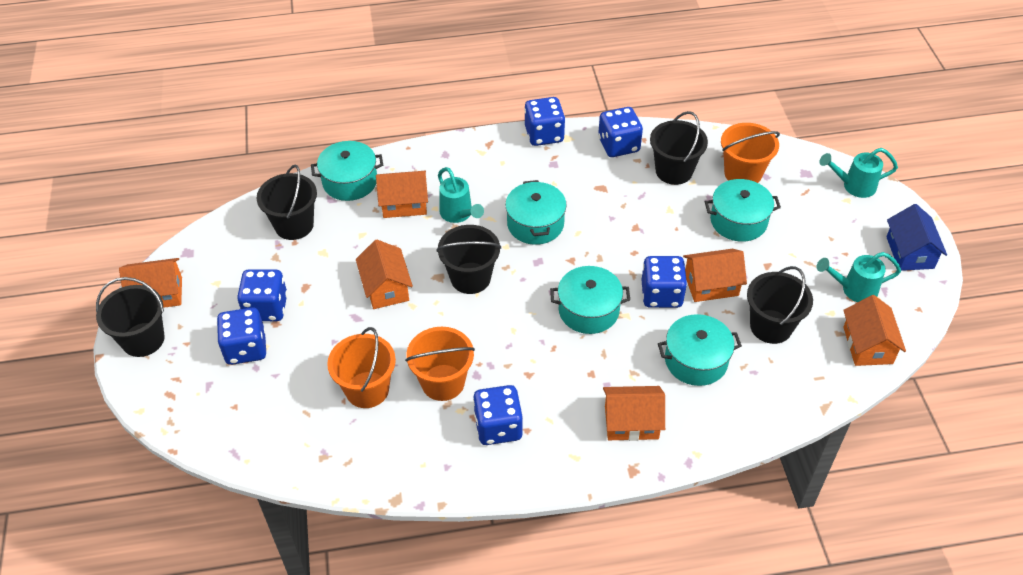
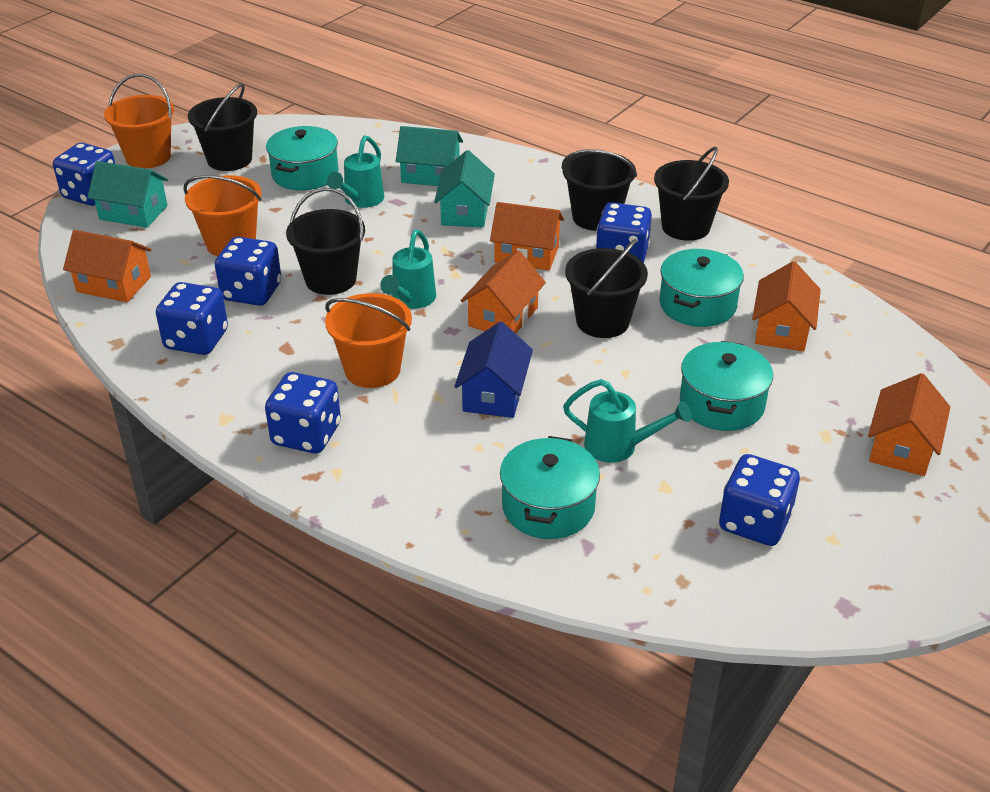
orange house: 6 -> 5
turquoise house: 0 -> 3
turquoise pot: 5 -> 4

